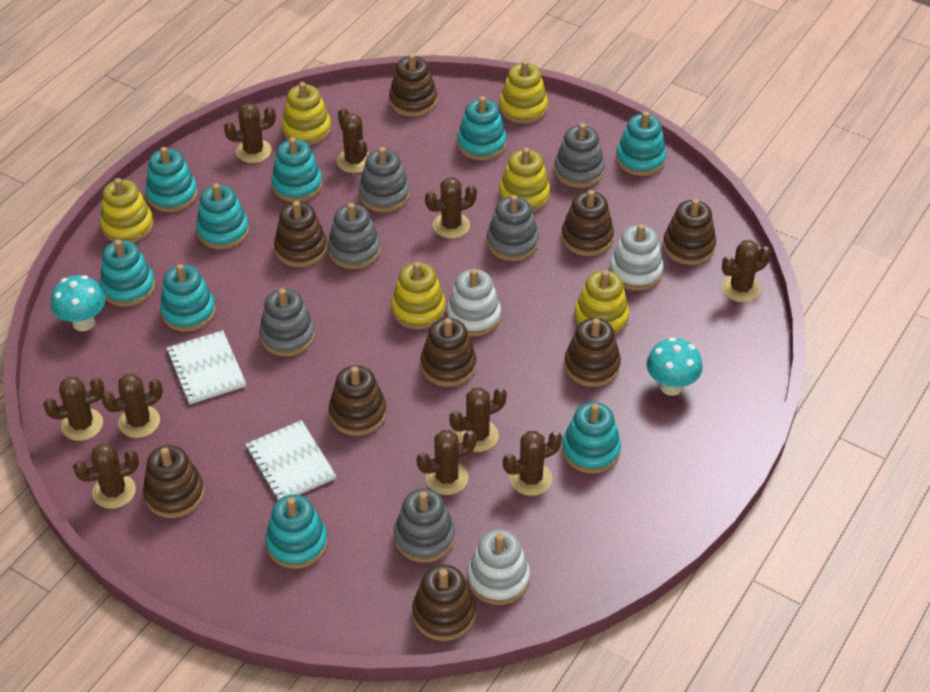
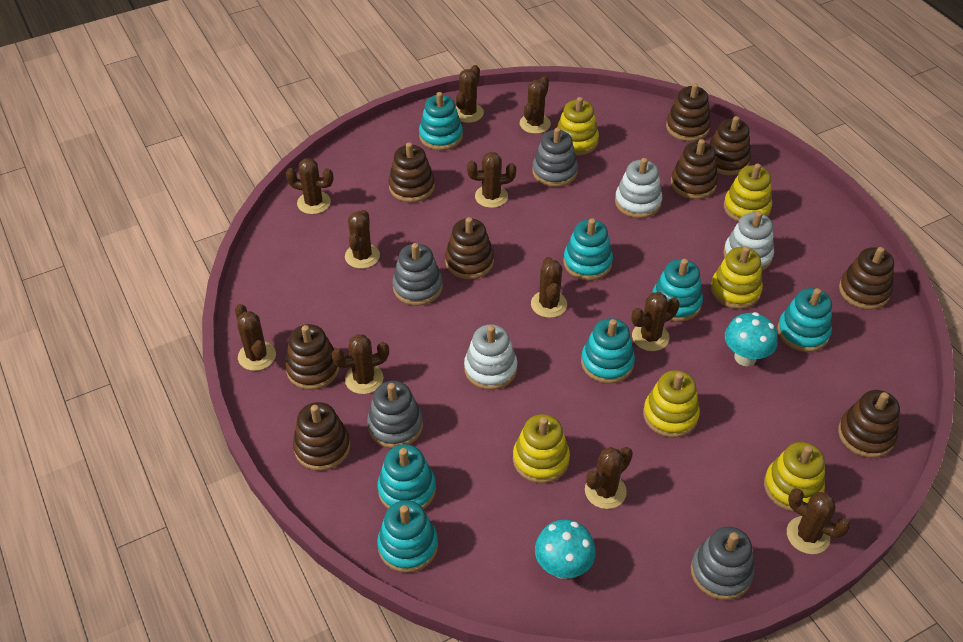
brown cactus: 10 -> 11
grey stacking toy: 6 -> 4
turquoise stacking toy: 9 -> 7
white notebook: 2 -> 0

